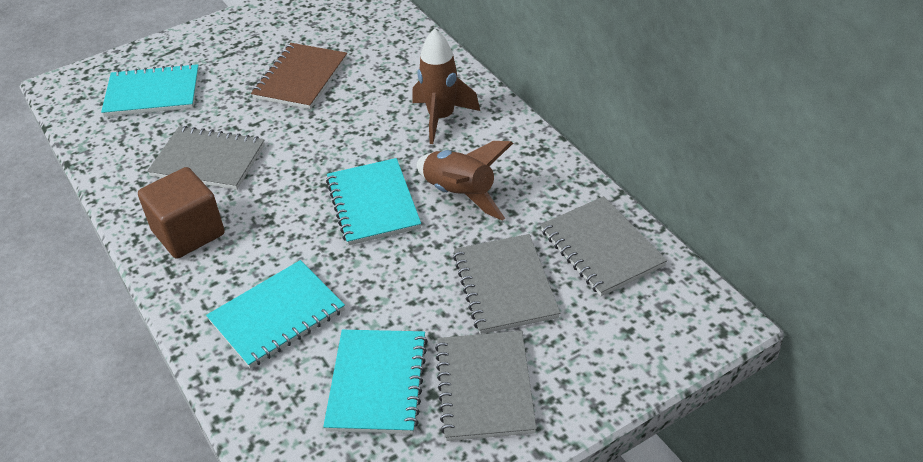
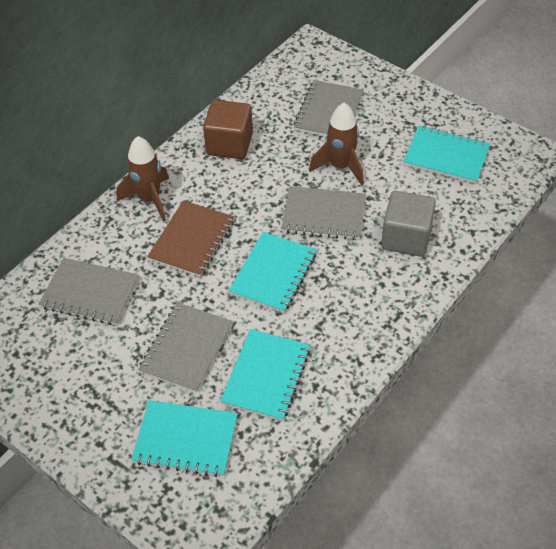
grey cube: 0 -> 1

